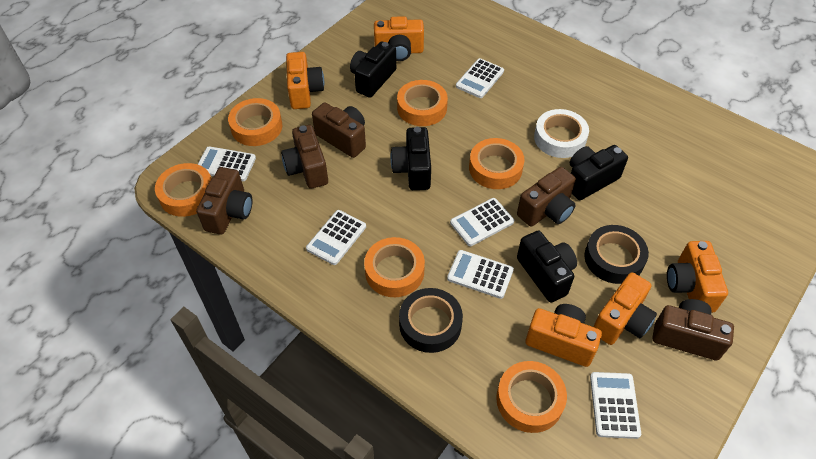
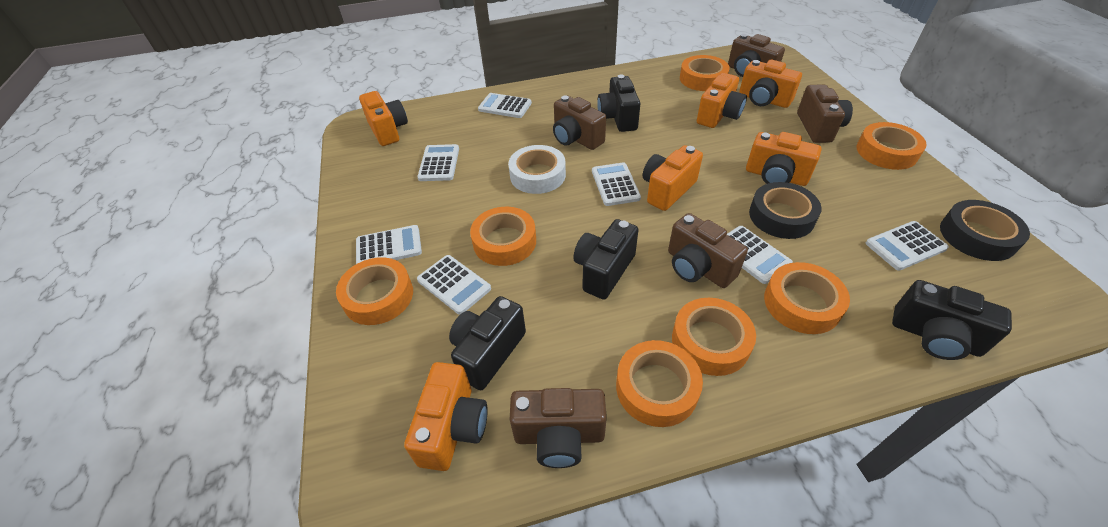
orange camera: 5 -> 6
orange tape: 6 -> 7
white calculator: 6 -> 7

